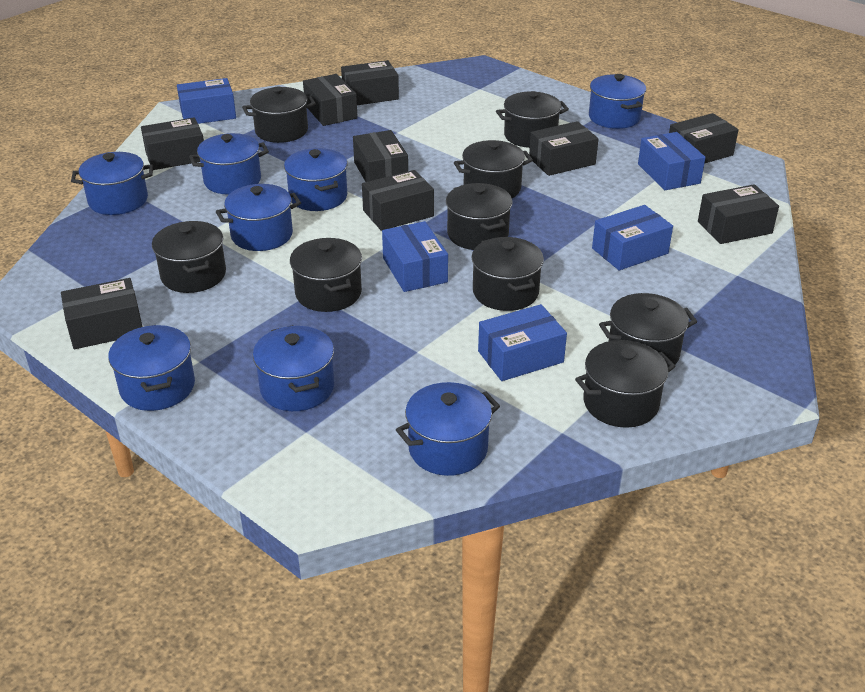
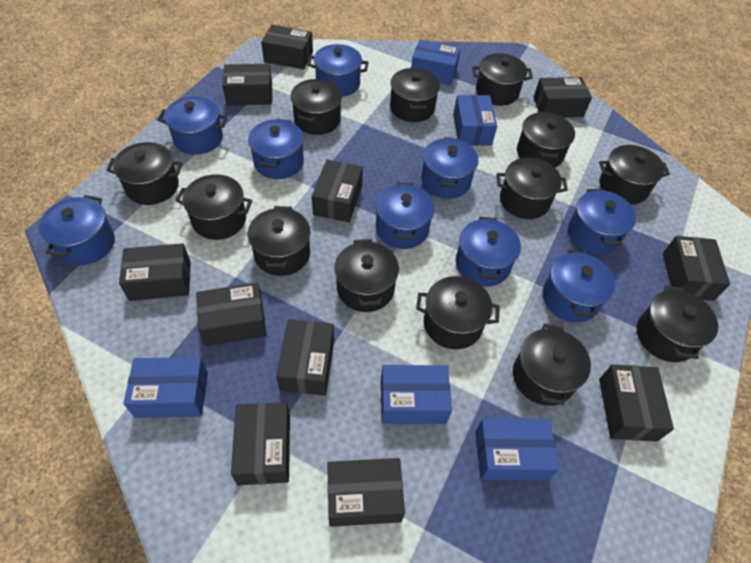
black box: 9 -> 11
black pot: 9 -> 13
blue pot: 8 -> 9

